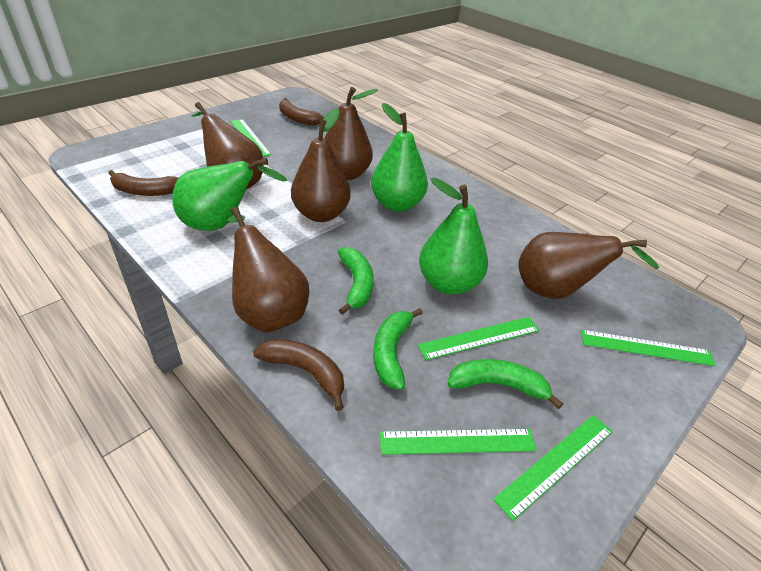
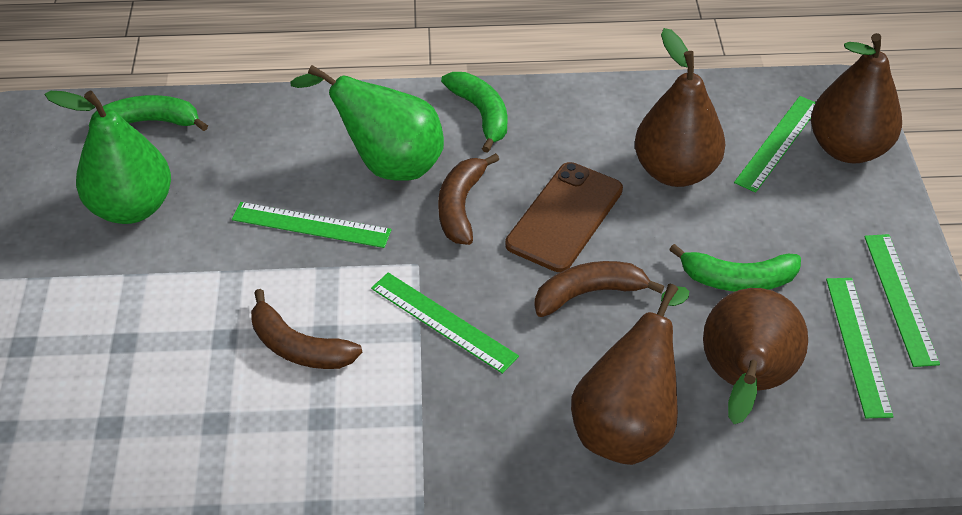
brown pear: 5 -> 4
brown phone: 0 -> 1
green pear: 3 -> 2

